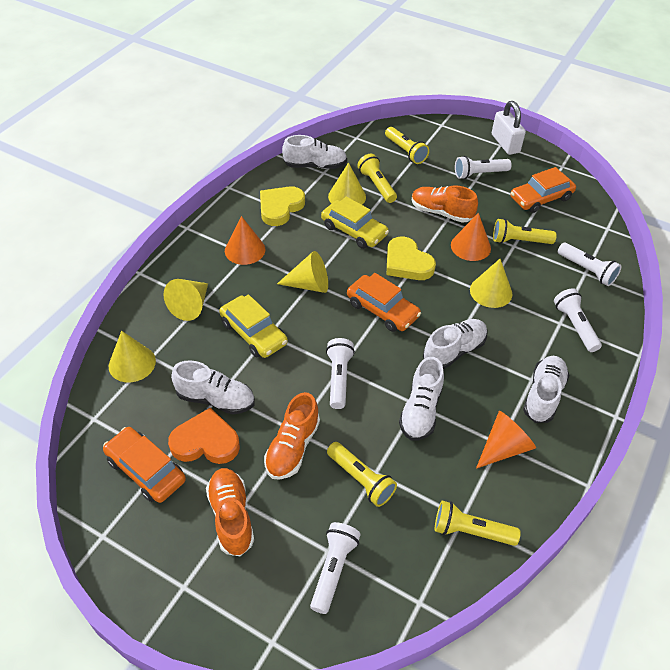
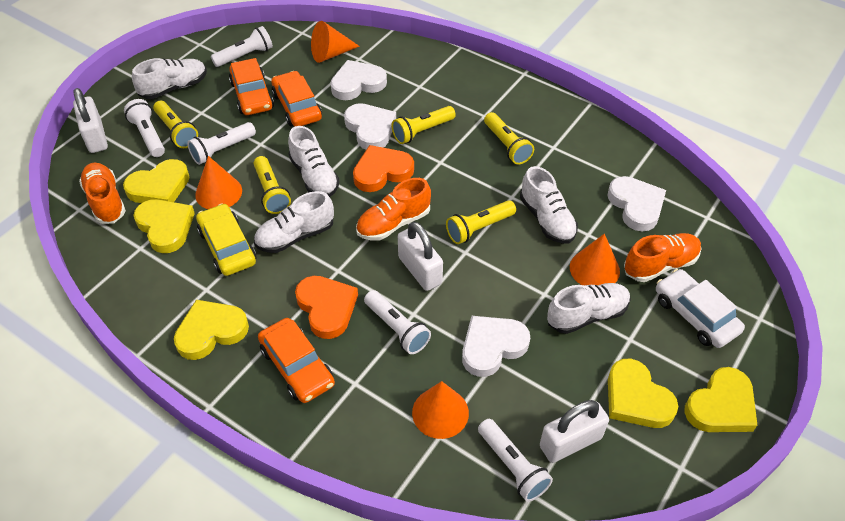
orange cone: 3 -> 4
orange heart: 1 -> 2
white car: 0 -> 1
white heart: 0 -> 4
white padlock: 1 -> 3
yellow car: 2 -> 1
yellow cone: 5 -> 0
yellow heart: 2 -> 5

